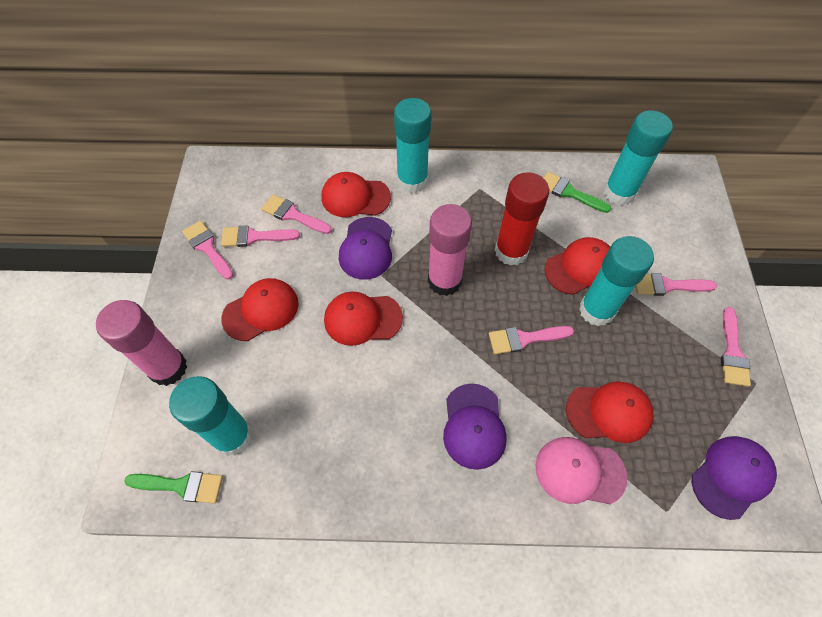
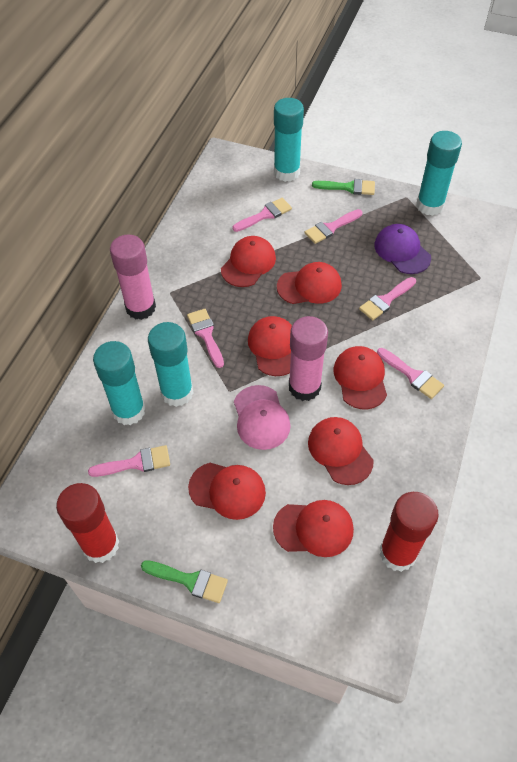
purple cap: 3 -> 1
red cap: 5 -> 7
red glue stick: 1 -> 2

